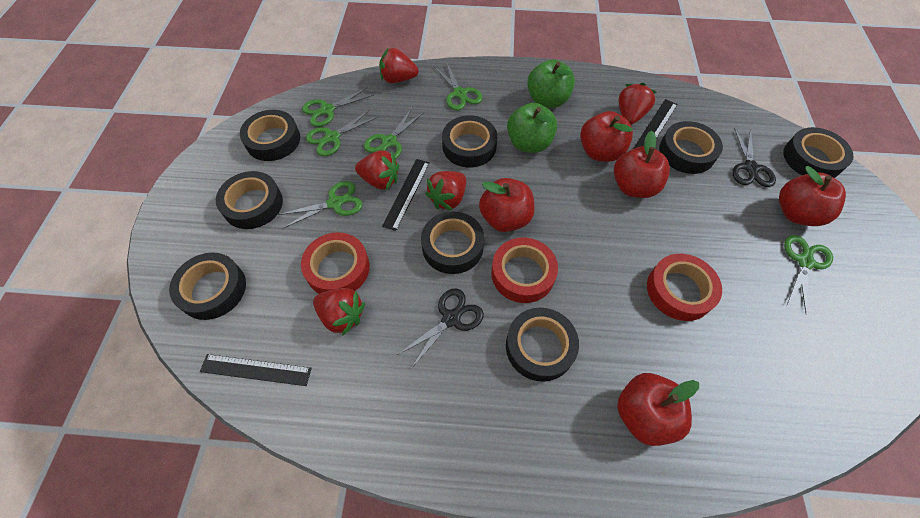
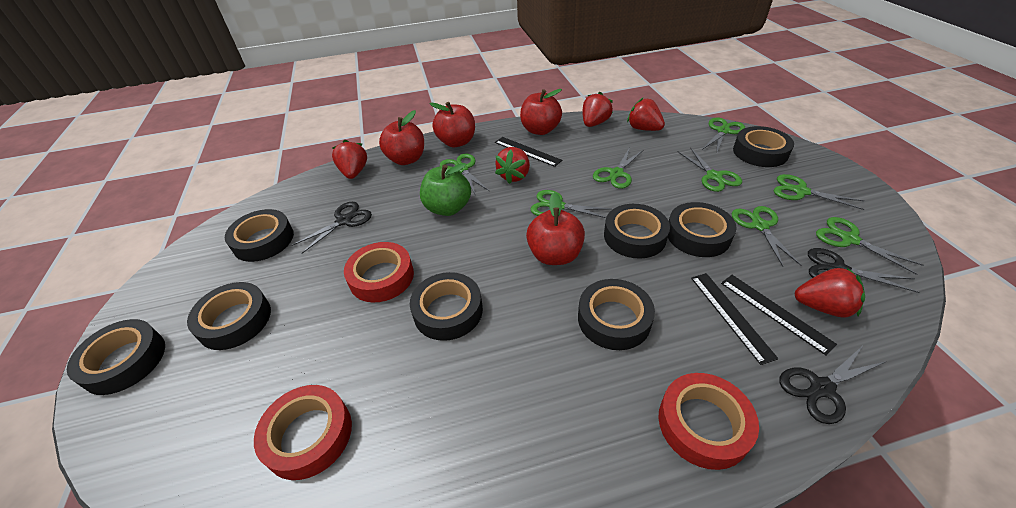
black scissors: 2 -> 3
green apple: 2 -> 1
green scissors: 6 -> 8
red apple: 5 -> 4

